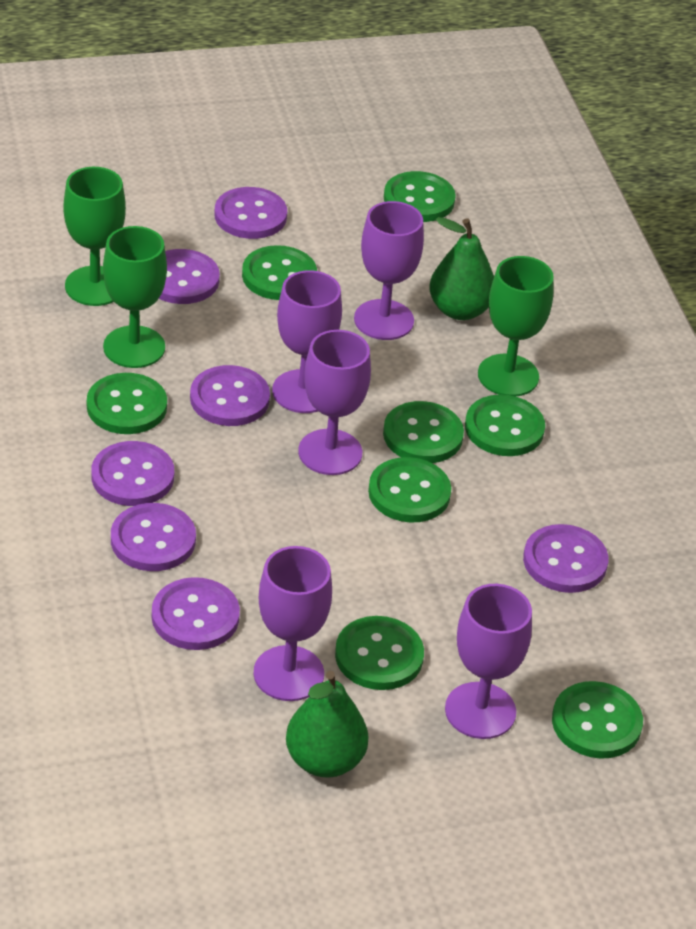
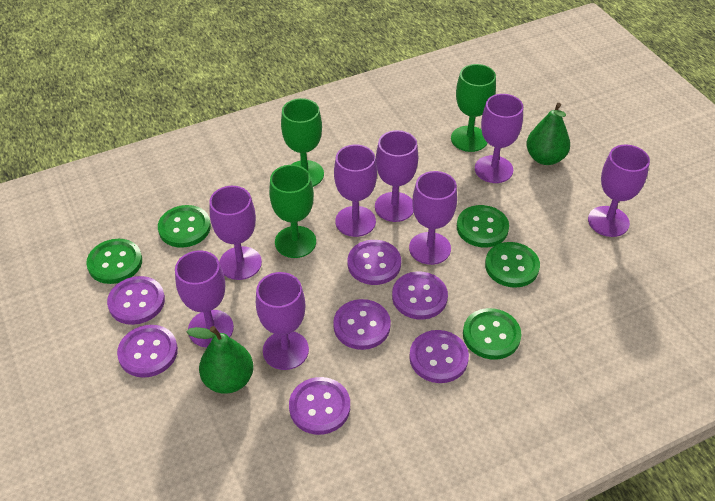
green button: 8 -> 5
purple goblet: 5 -> 8

